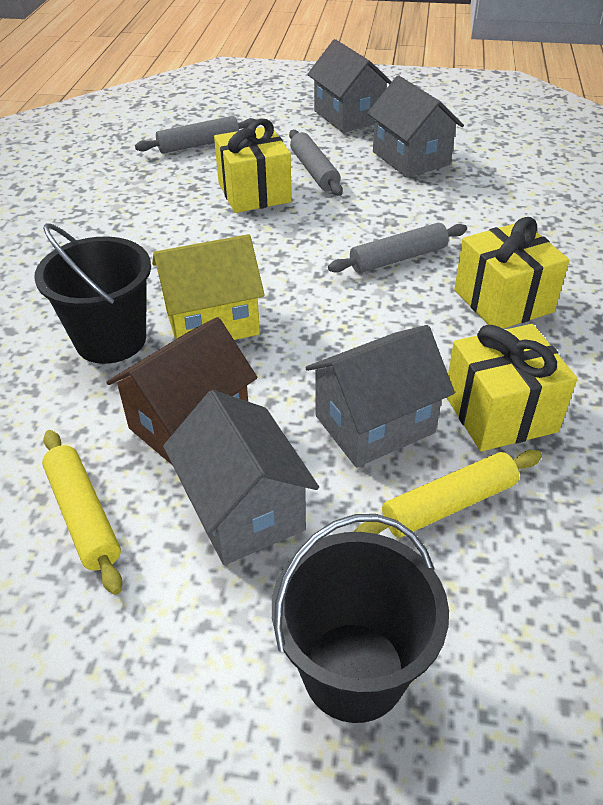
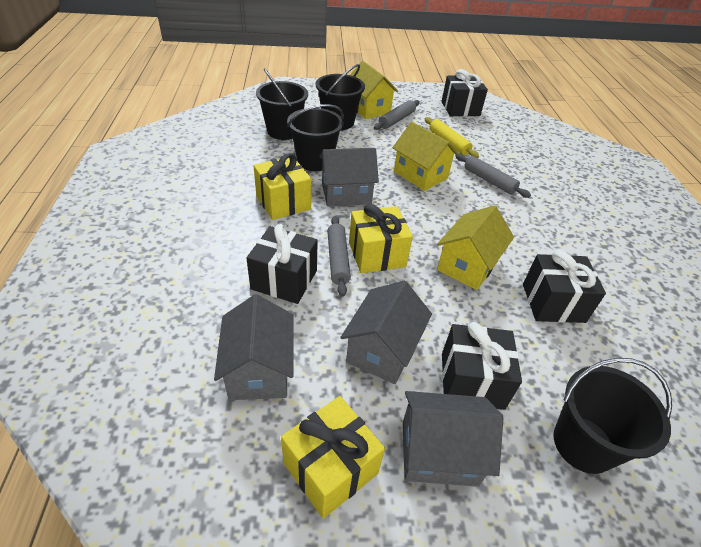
black bucket: 2 -> 4
black gift: 0 -> 4
brown house: 1 -> 0
yellow house: 1 -> 3
yellow rolling pin: 2 -> 1

